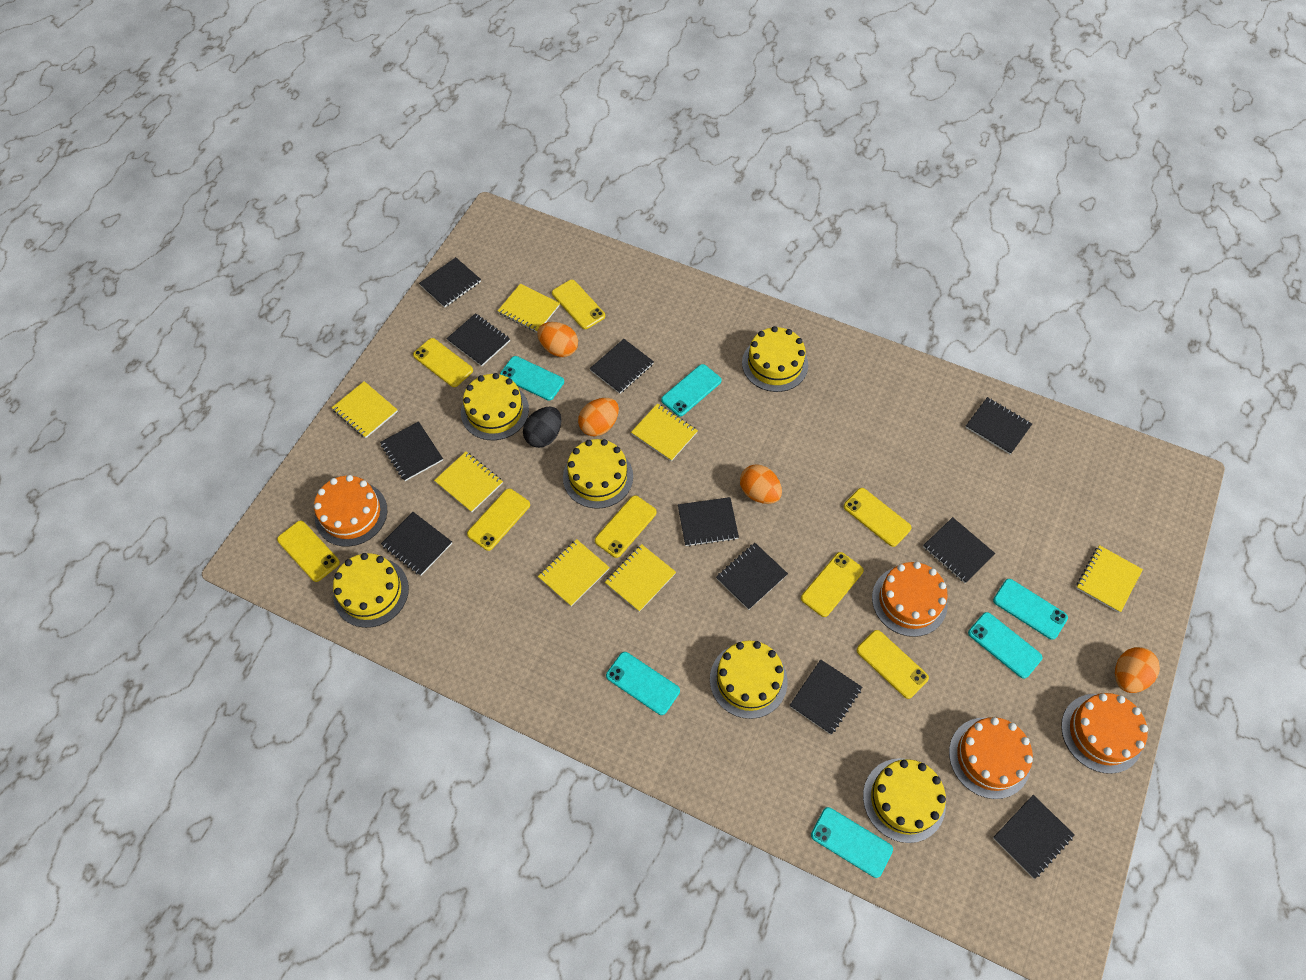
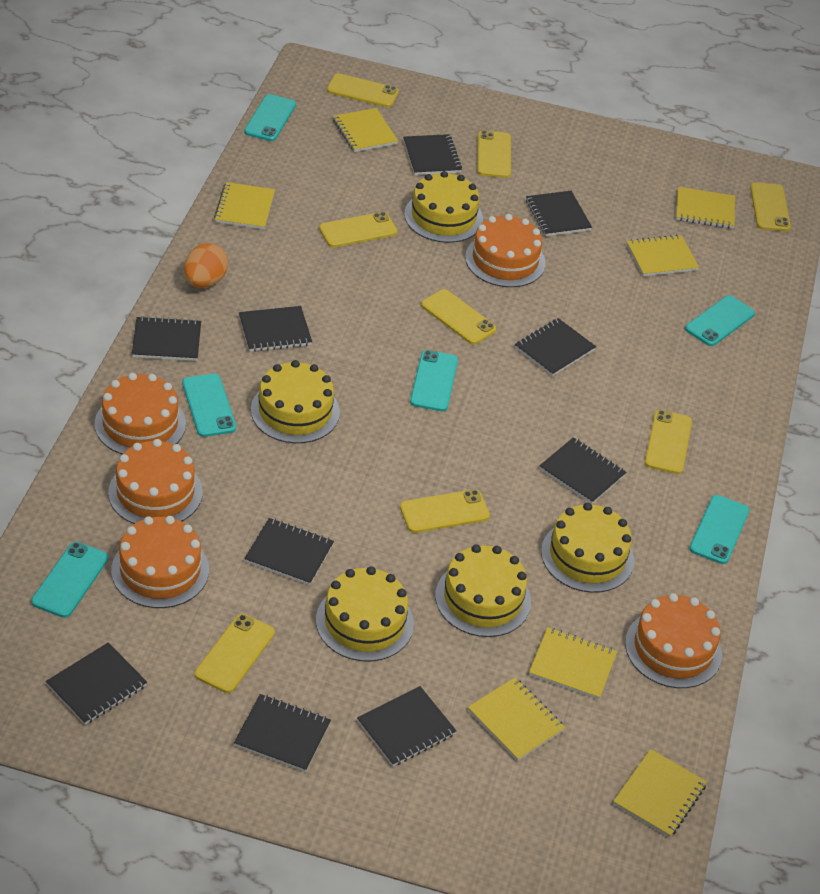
black egg: 1 -> 0
black notebook: 11 -> 10
orange cake: 4 -> 5
orange egg: 4 -> 1
yellow cake: 6 -> 5

